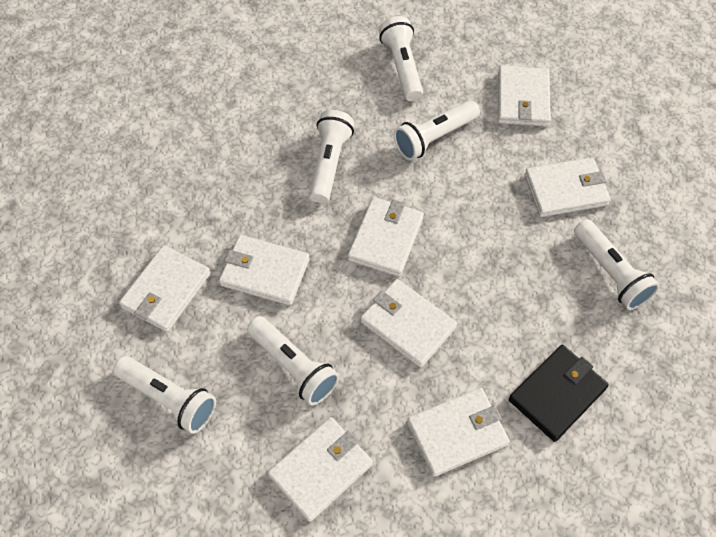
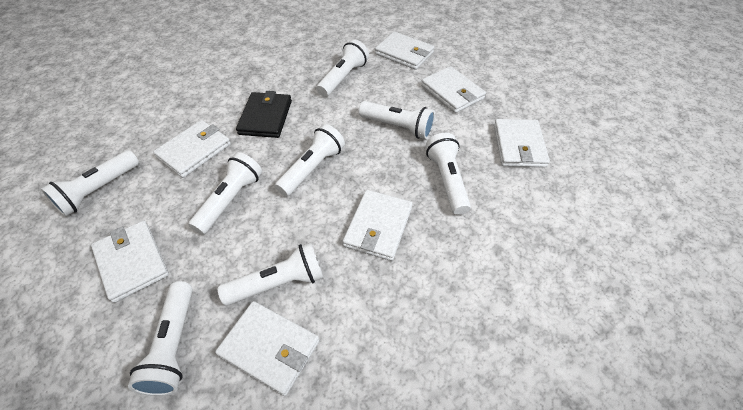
white flashlight: 6 -> 8
white wallet: 8 -> 7

